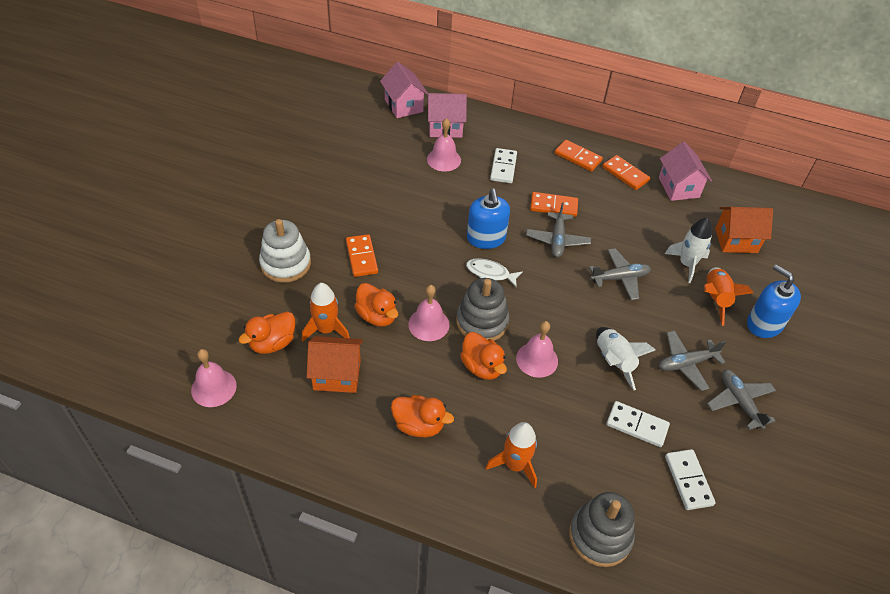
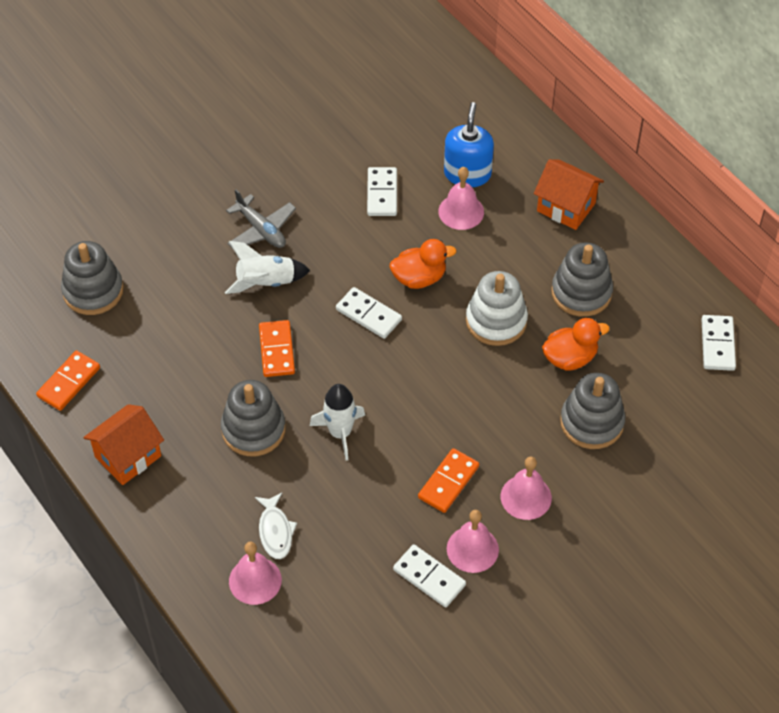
blue soap dispenser: 2 -> 1
grey plane: 4 -> 1
grey stacking toy: 2 -> 4
orange domino: 4 -> 3
orange duck: 4 -> 2
orange rocket: 3 -> 0
pink house: 3 -> 0
white domino: 3 -> 4

